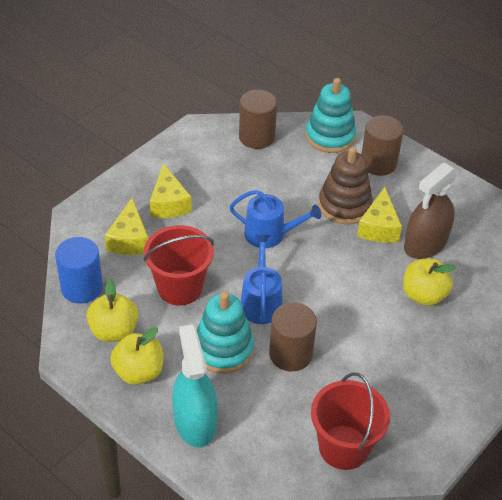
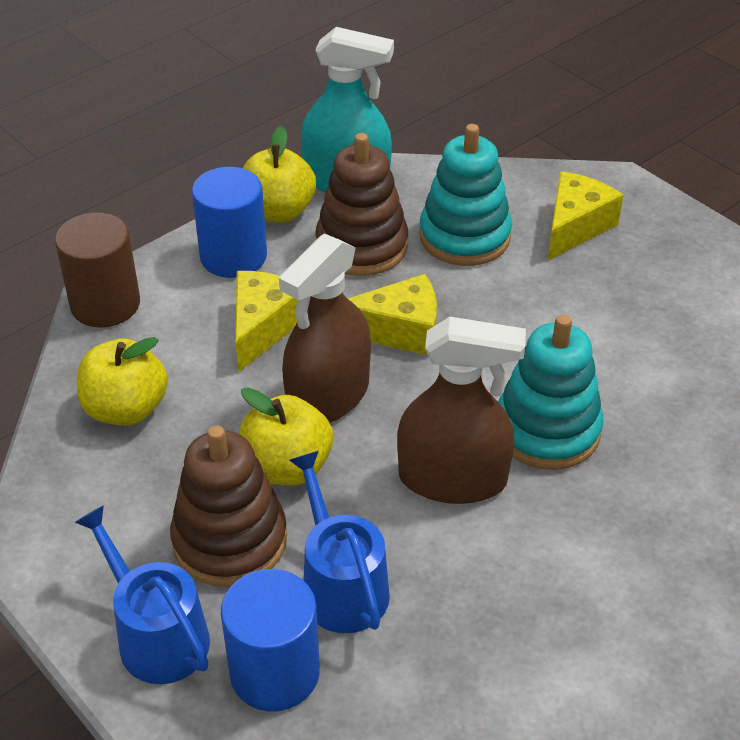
blue cylinder: 1 -> 2
brown cylinder: 3 -> 1
brown spray bottle: 1 -> 2
brown stacking toy: 1 -> 2
red bucket: 2 -> 0

